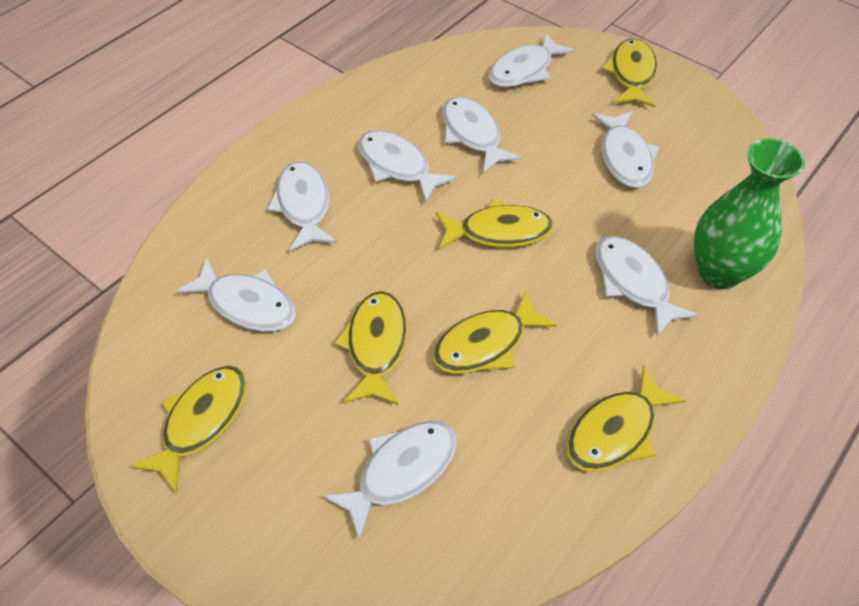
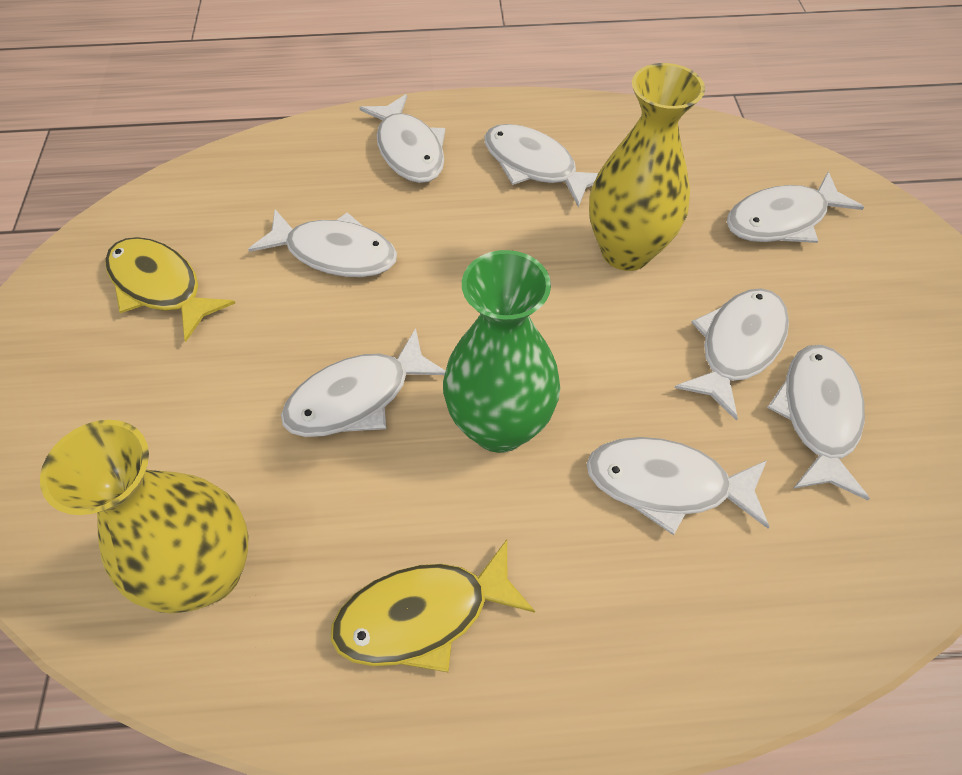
yellow fish: 6 -> 2
yellow vase: 0 -> 2

